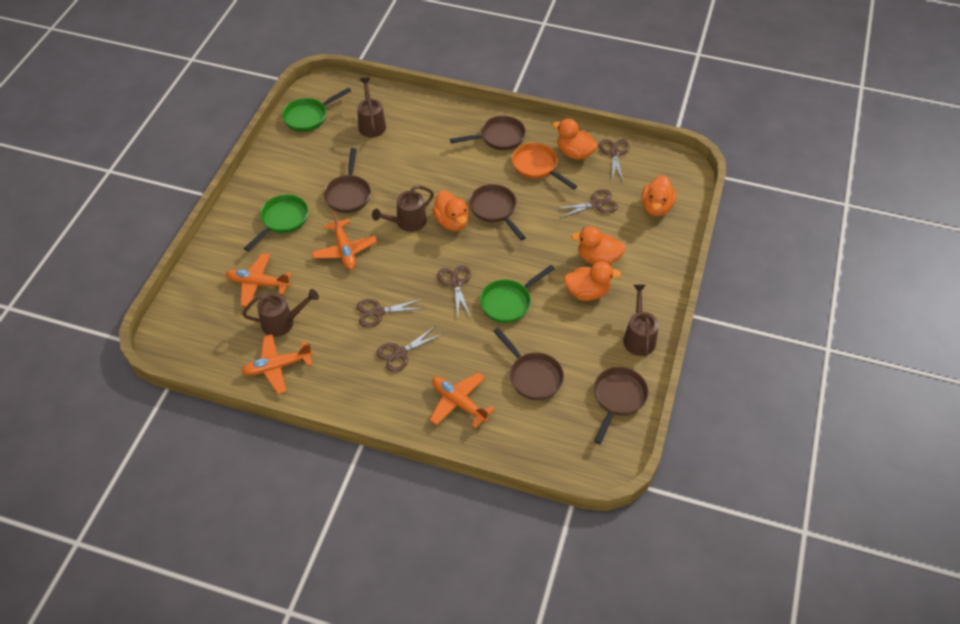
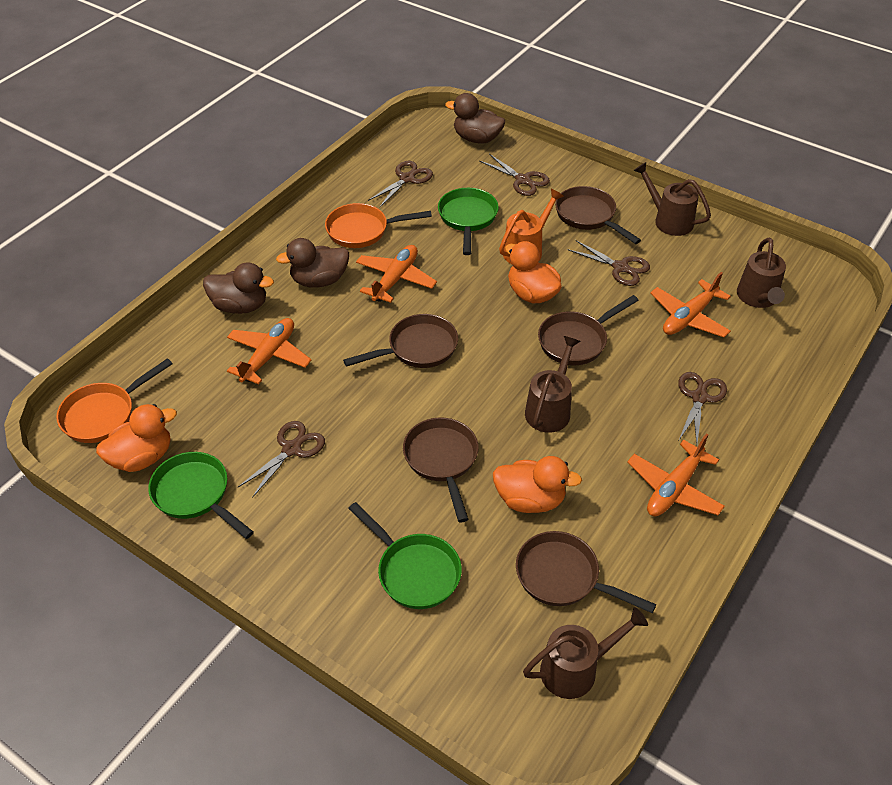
brown duck: 0 -> 3
orange duck: 5 -> 3
orange pan: 1 -> 2
orange watering can: 0 -> 1

